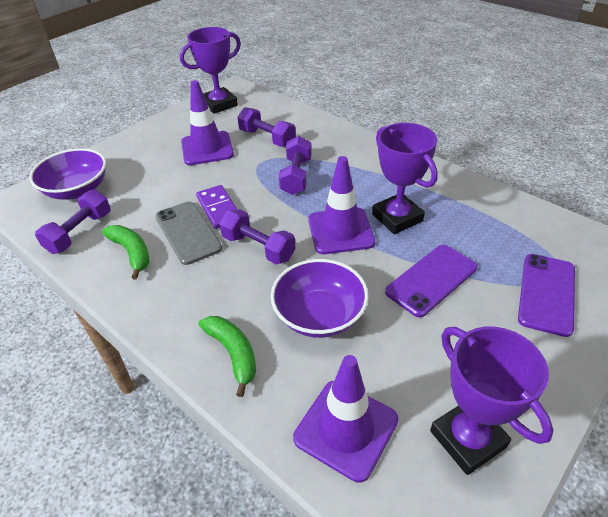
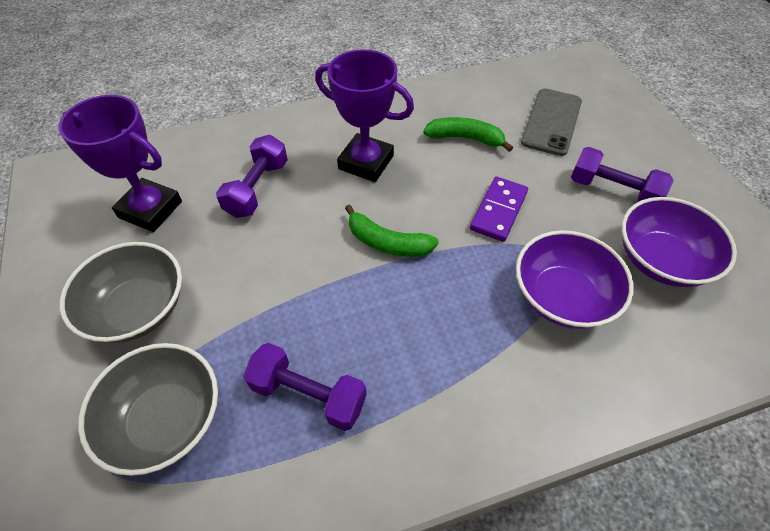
grey bowl: 0 -> 2
purple dumbbell: 4 -> 3
purple phone: 2 -> 0
purple traffic cone: 3 -> 0
purple trophy: 3 -> 2

